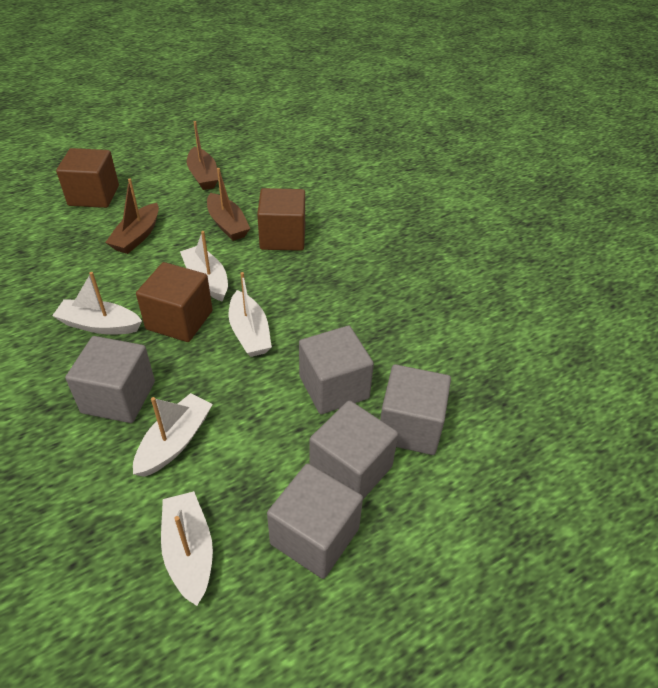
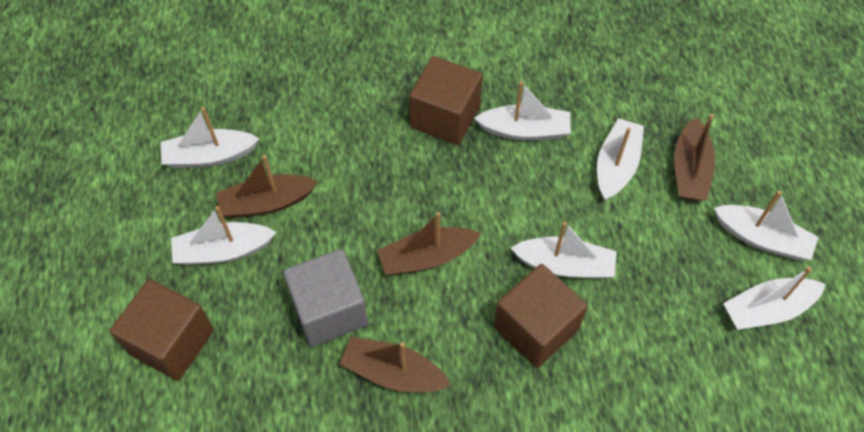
brown boat: 3 -> 4
grey cube: 5 -> 1
white boat: 5 -> 7

